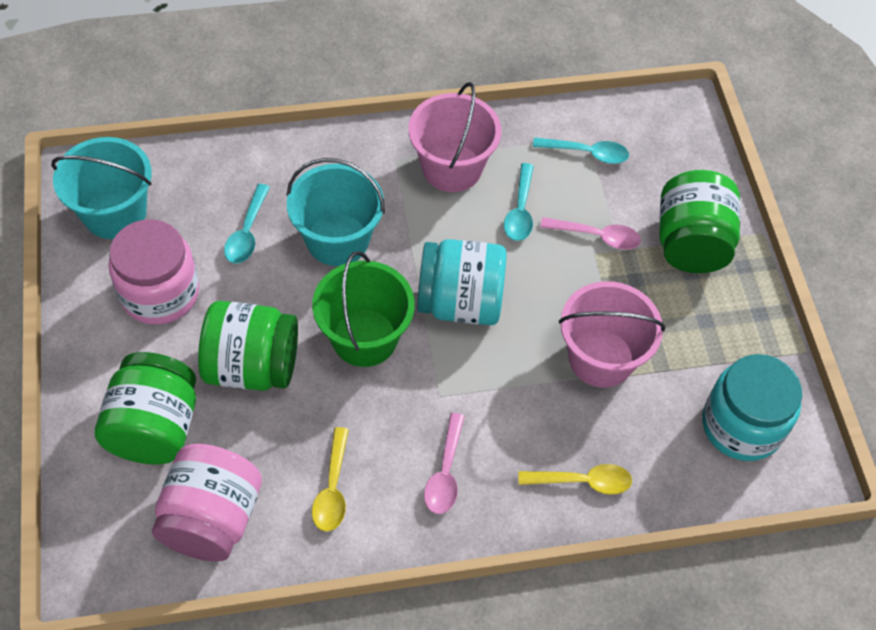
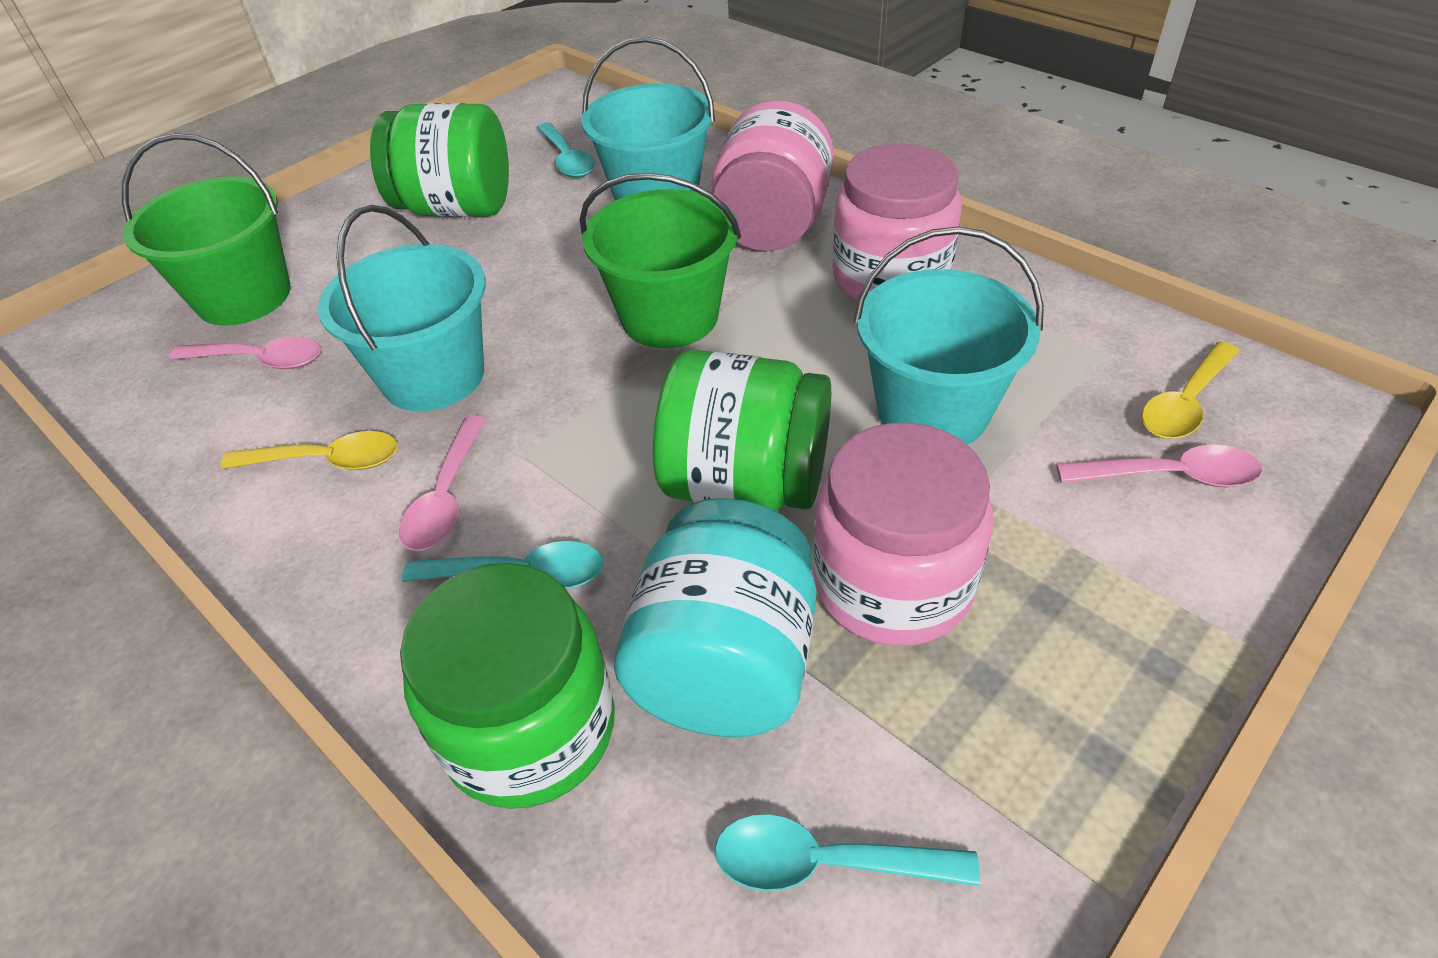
green bucket: 1 -> 2
pink bucket: 2 -> 0
pink jar: 2 -> 3
pink spoon: 2 -> 3
turquoise bucket: 2 -> 3
turquoise jar: 2 -> 1

